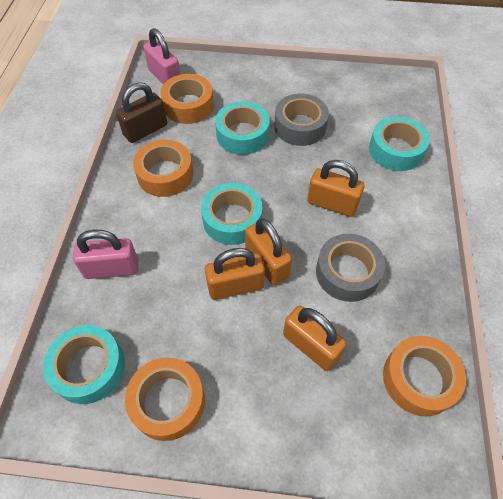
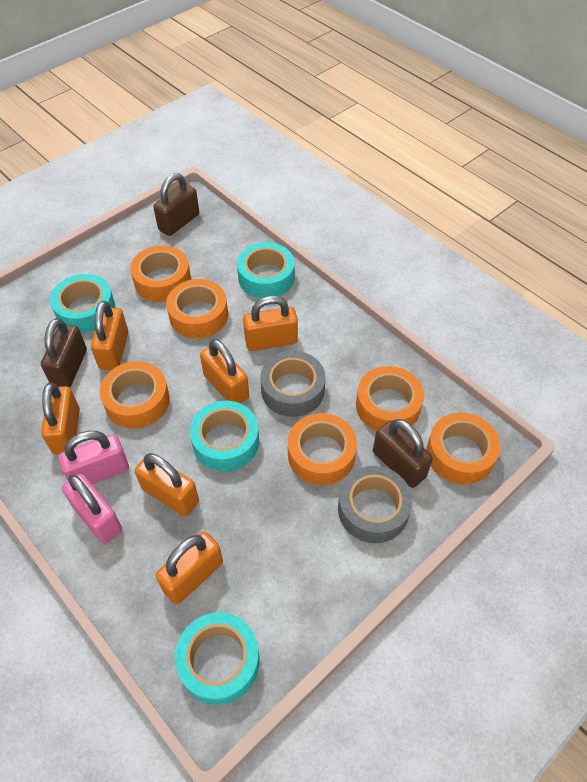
brown padlock: 1 -> 3
orange padlock: 4 -> 6
orange tape: 4 -> 6

